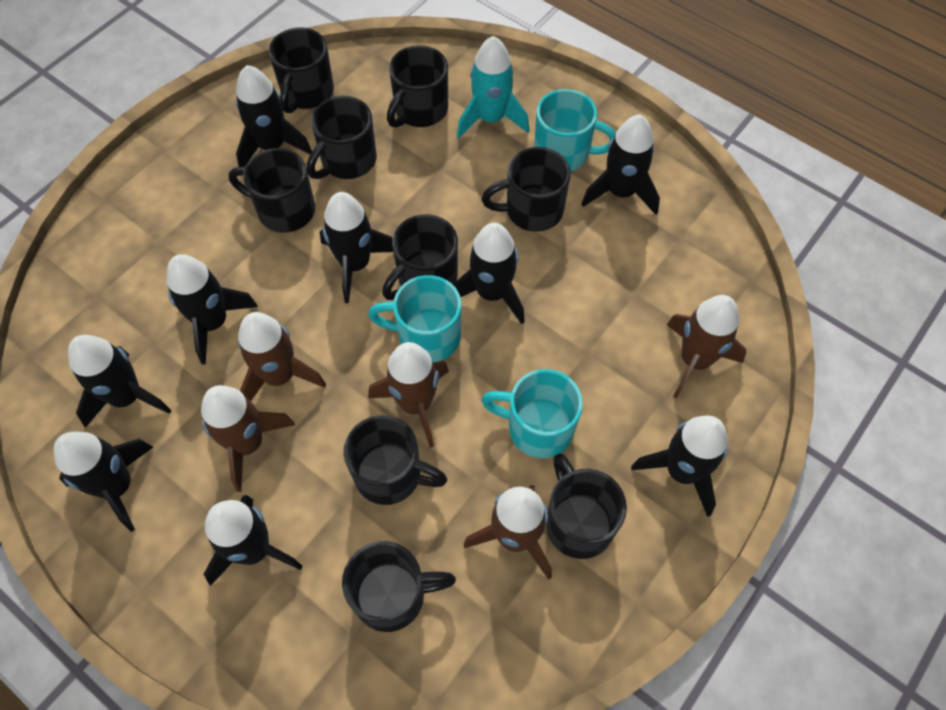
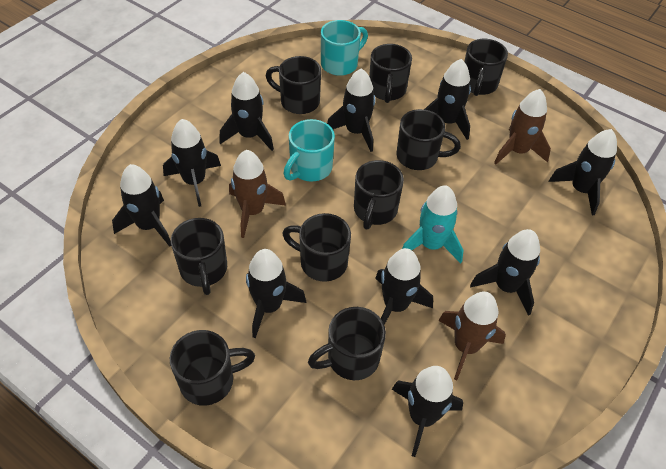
black rocket: 9 -> 10
brown rocket: 5 -> 3
turquoise mug: 3 -> 2

